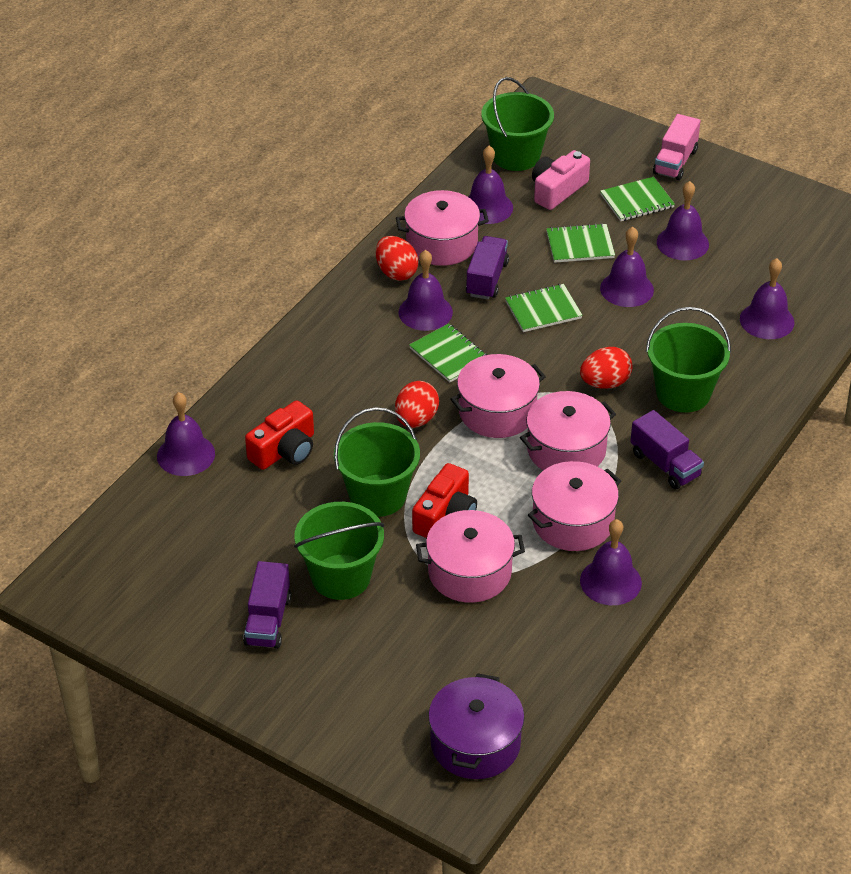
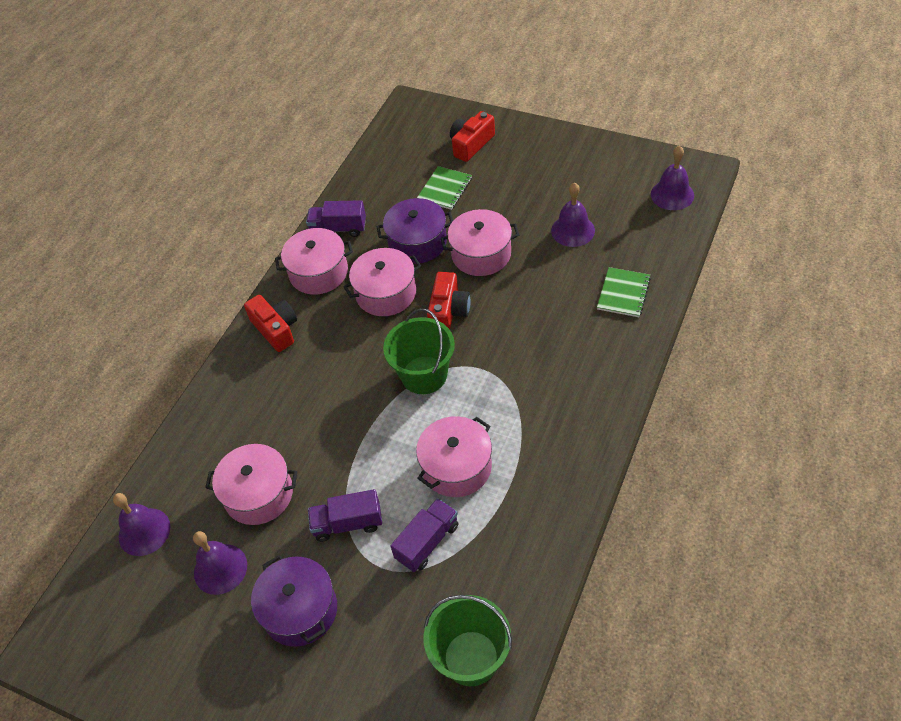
green bucket: 4 -> 2
green notebook: 4 -> 2
pink camera: 1 -> 0
pink truck: 1 -> 0
purple bell: 7 -> 4
purple pot: 1 -> 2
red camera: 2 -> 3
red egg: 3 -> 0

